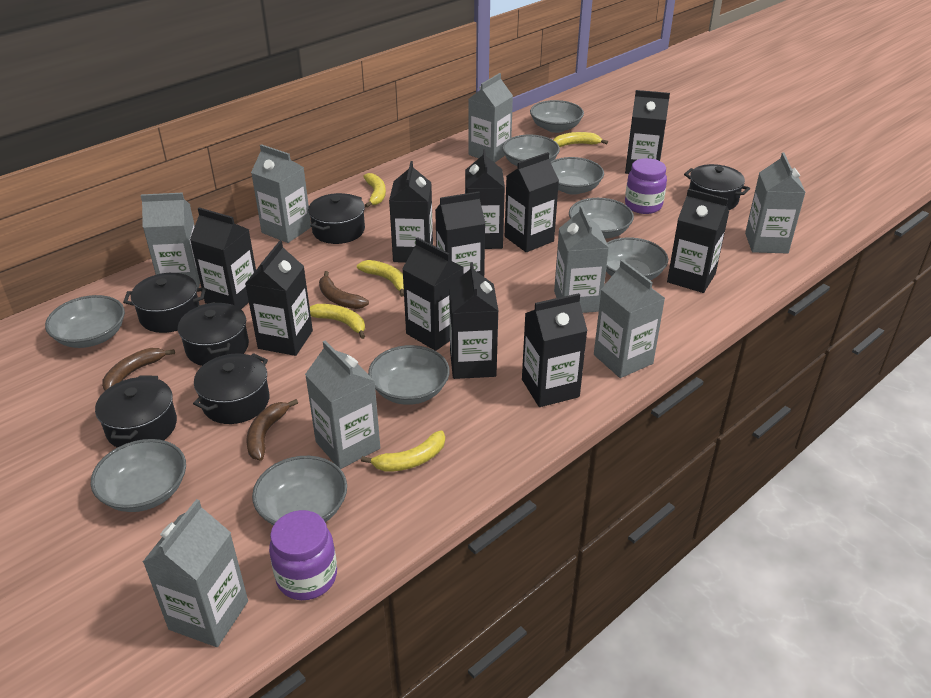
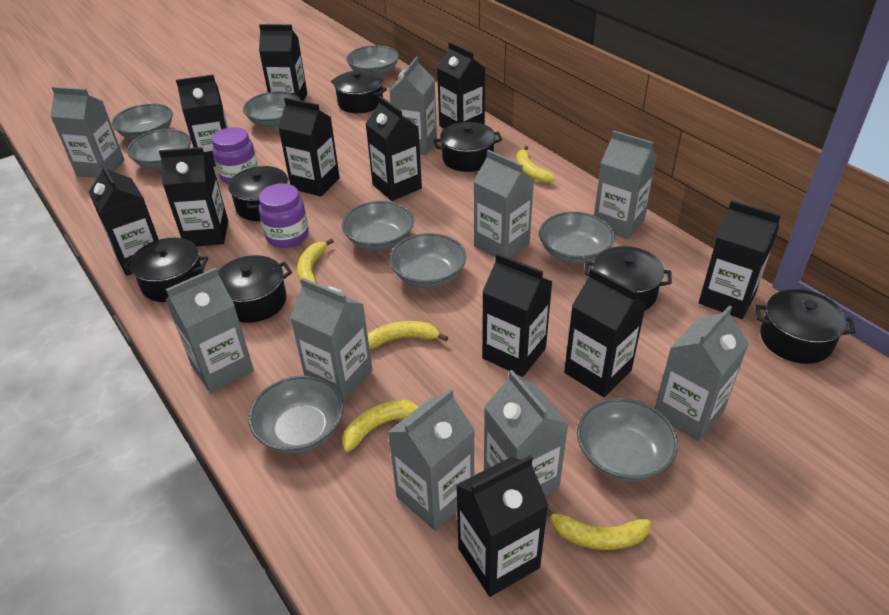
black pot: 6 -> 7
brown banana: 3 -> 0
grey carton: 8 -> 9

